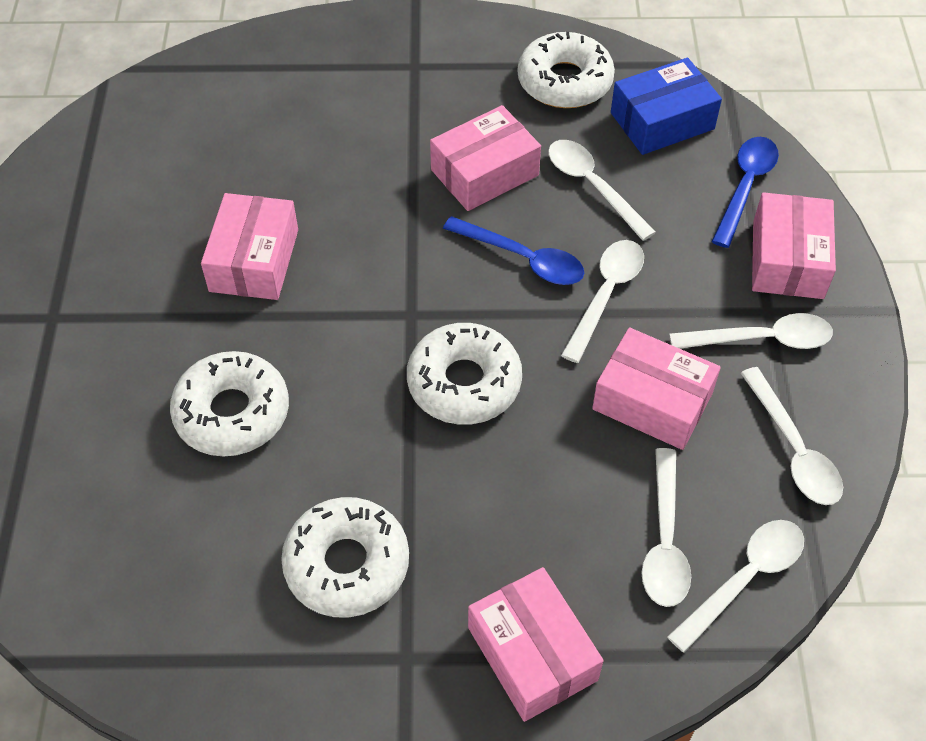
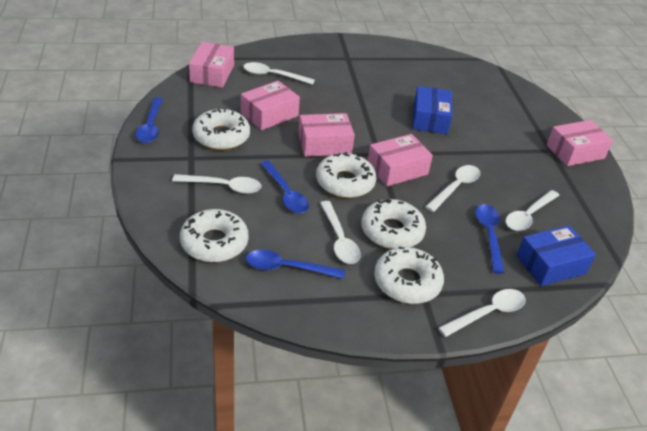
blue box: 1 -> 2
blue spoon: 2 -> 4
white donut: 4 -> 5

